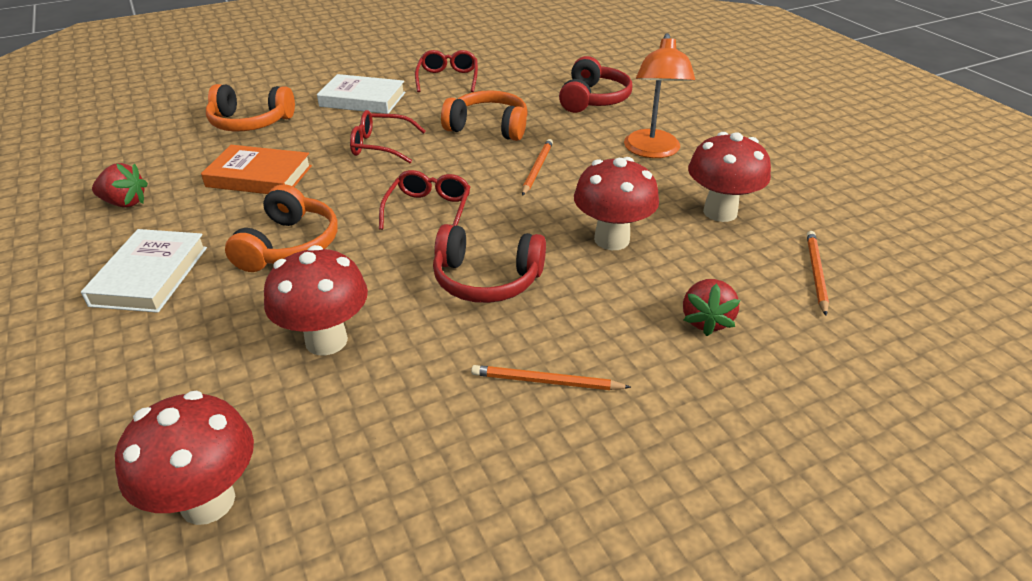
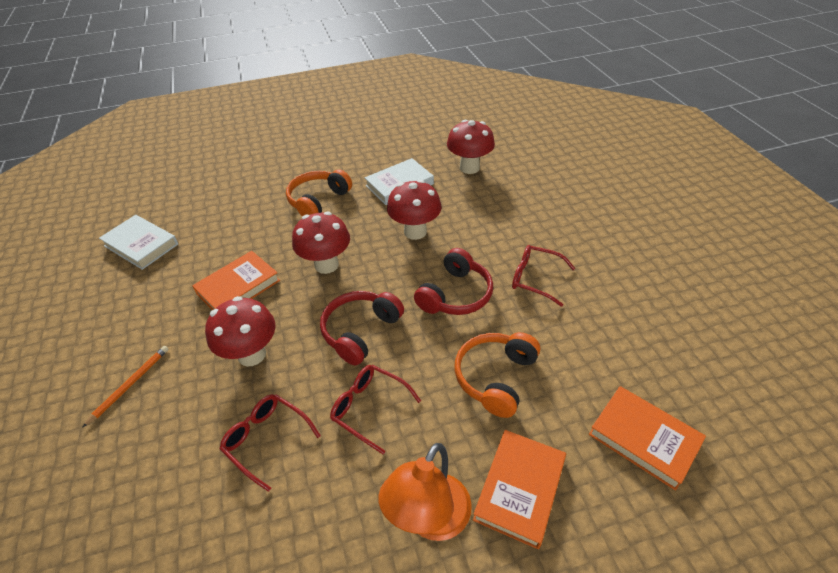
orange book: 1 -> 3
orange headphones: 3 -> 2
orange pencil: 3 -> 1
red strawberry: 2 -> 0

